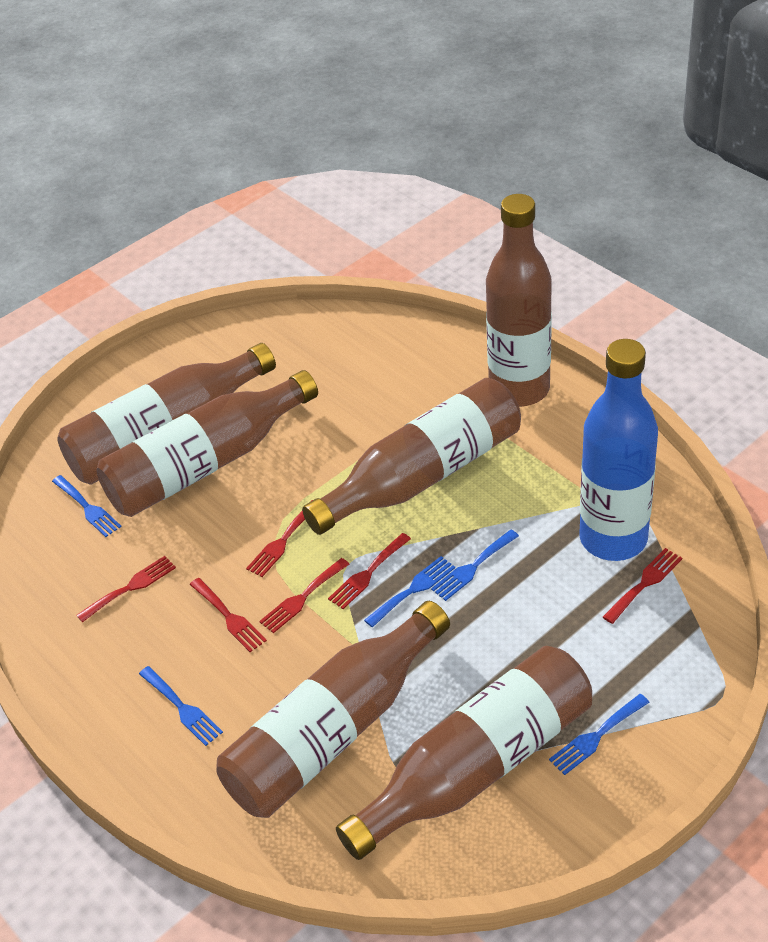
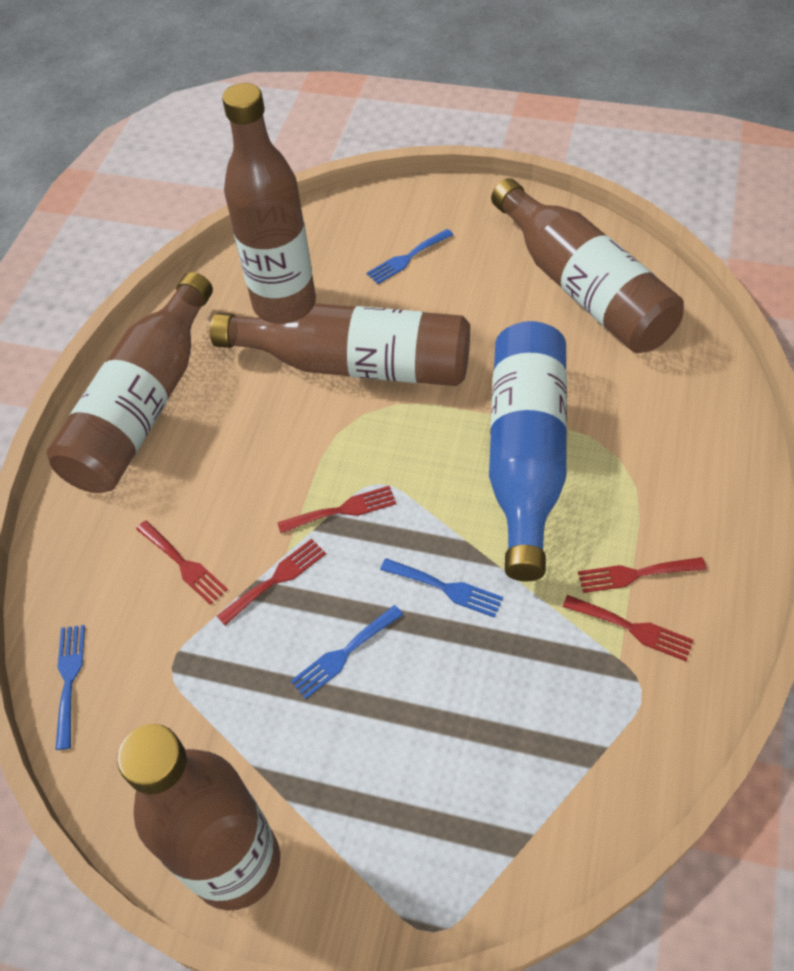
blue fork: 5 -> 4
brown bottle: 6 -> 5
red fork: 6 -> 5

